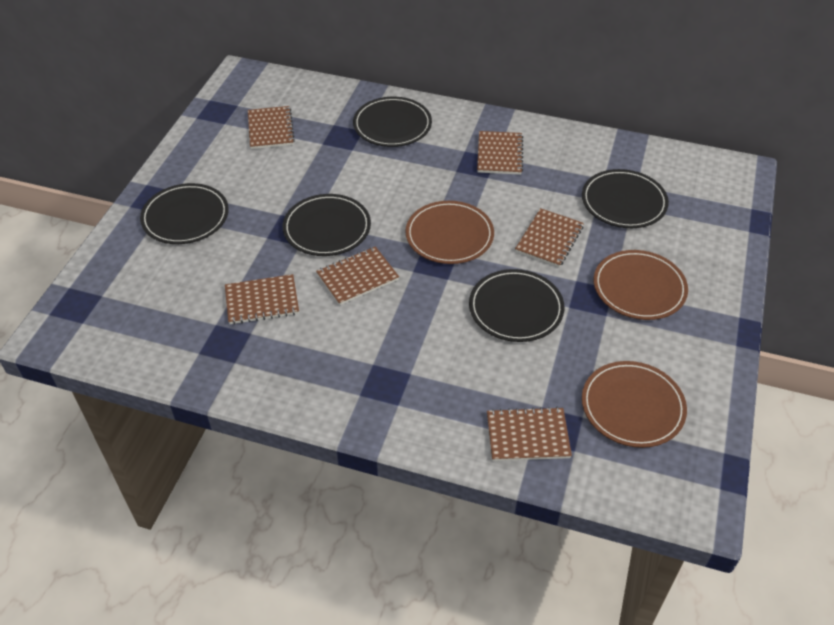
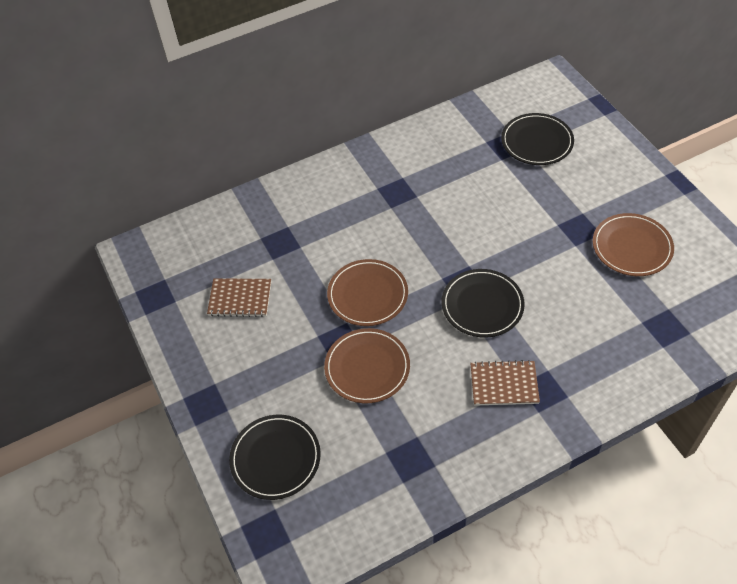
black plate: 5 -> 3
brown notebook: 6 -> 2

